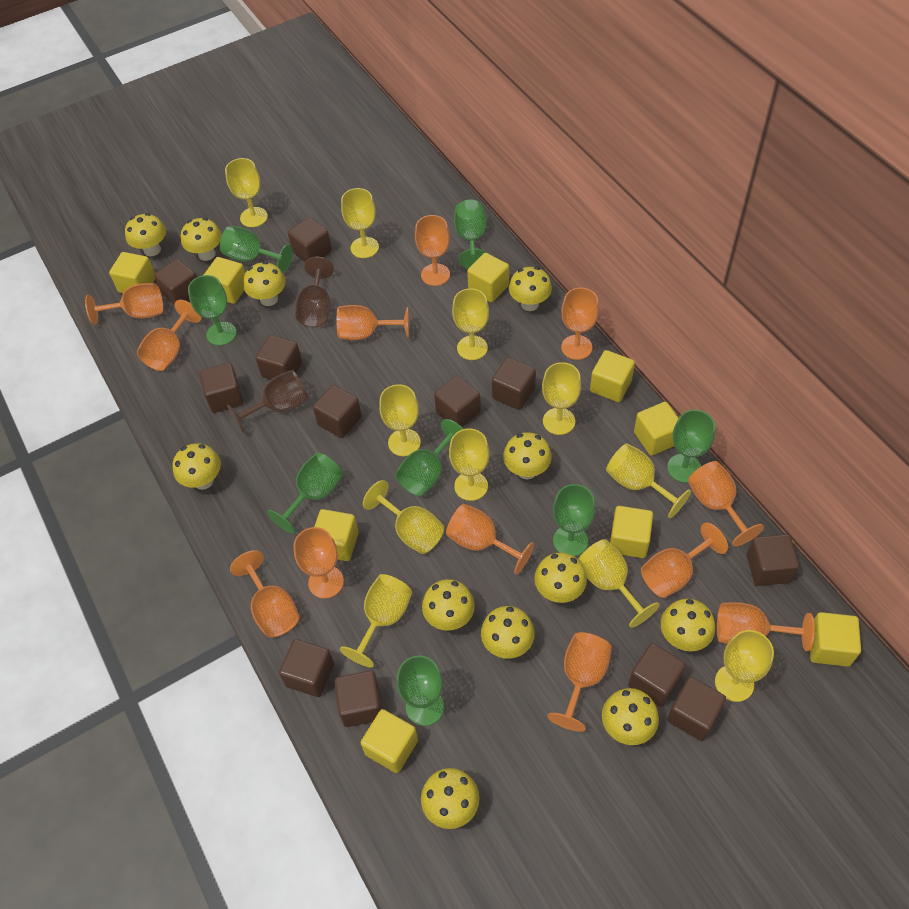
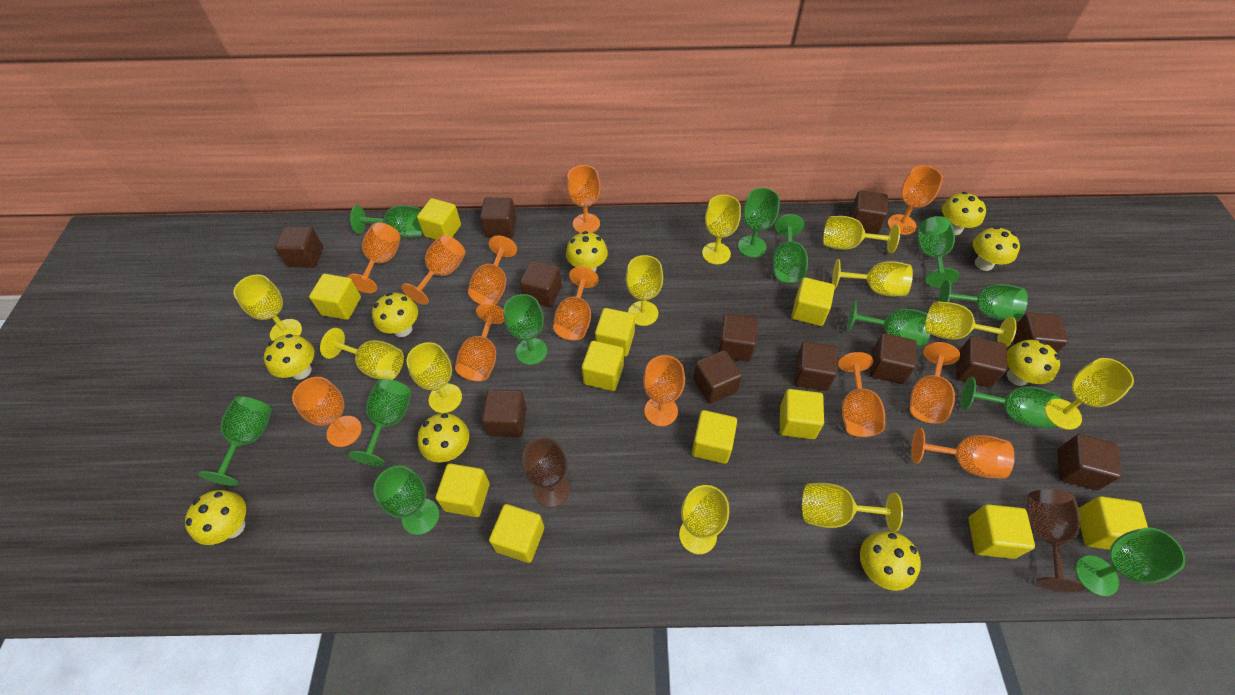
green goblet: 8 -> 12
yellow cube: 9 -> 11
yellow mushroom: 12 -> 9

